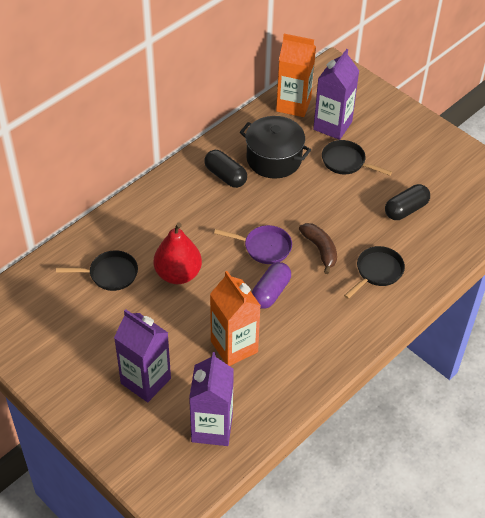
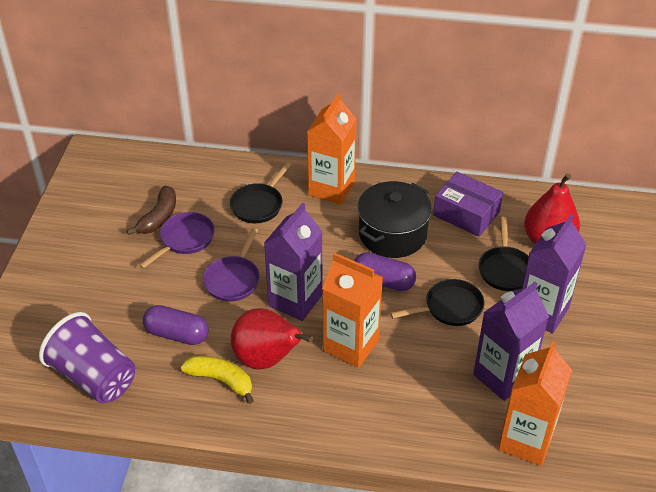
black capsule: 2 -> 0
orange carton: 2 -> 3
purple box: 0 -> 1
purple capsule: 1 -> 2
purple cup: 0 -> 1
purple pan: 1 -> 2
red pear: 1 -> 2
yellow banana: 0 -> 1

